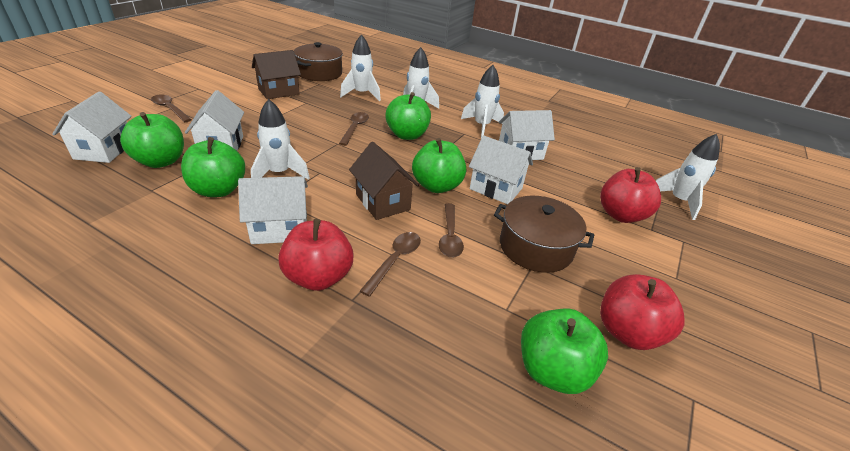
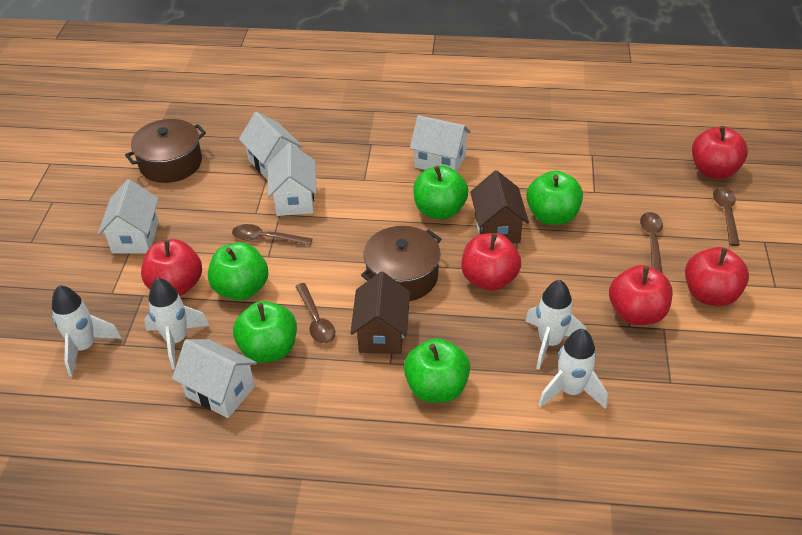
red apple: 3 -> 5
white rocket: 5 -> 4

